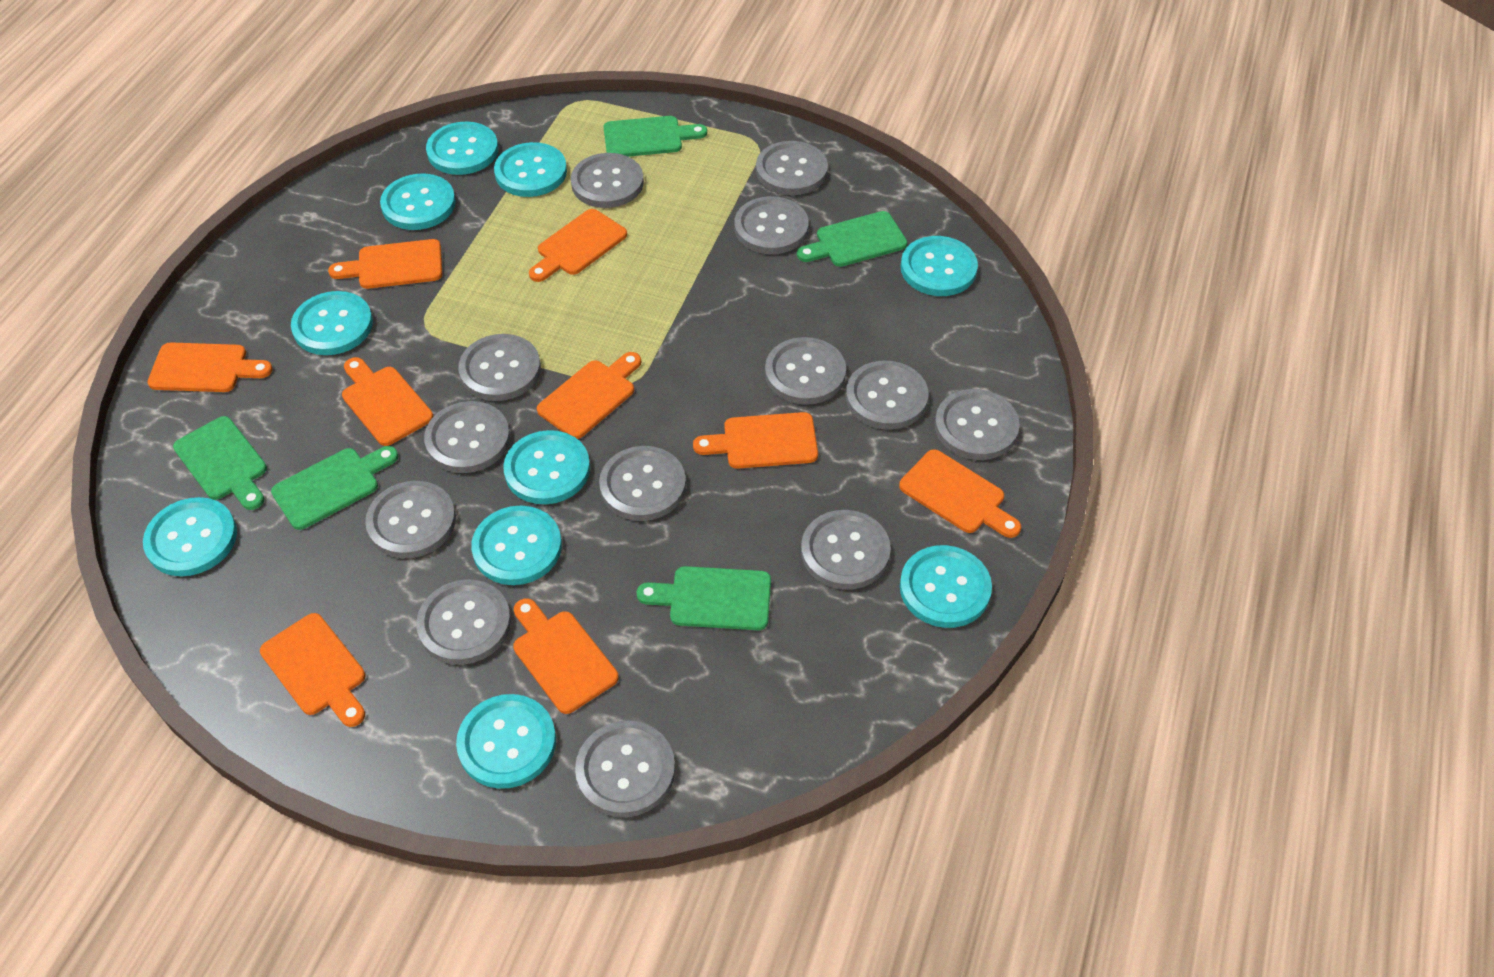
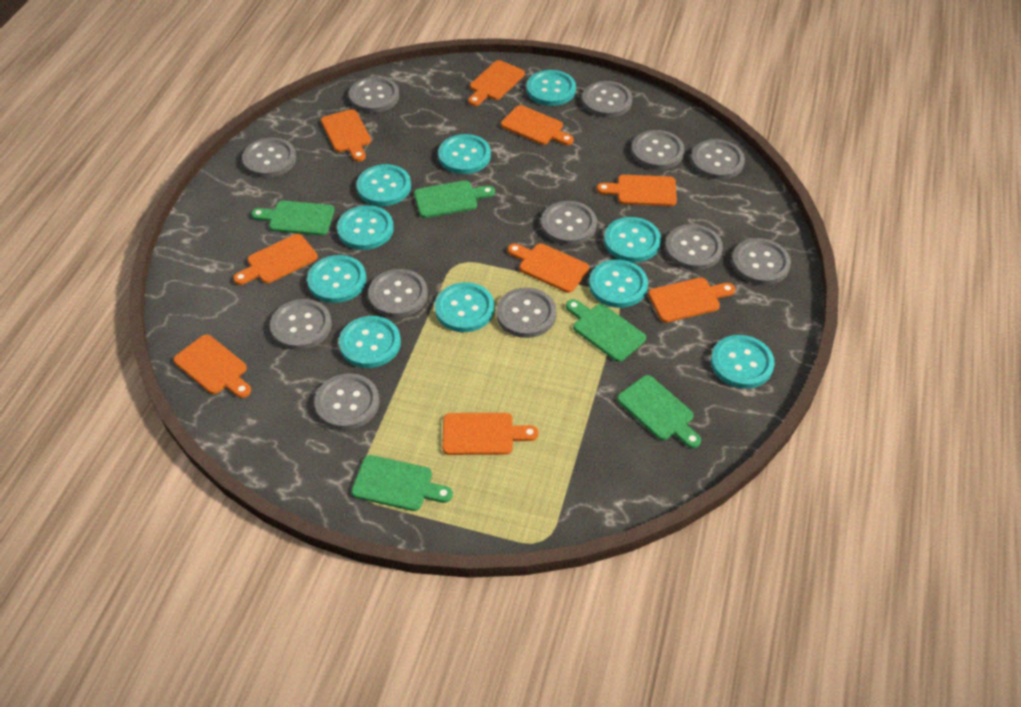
grey button: 13 -> 12

